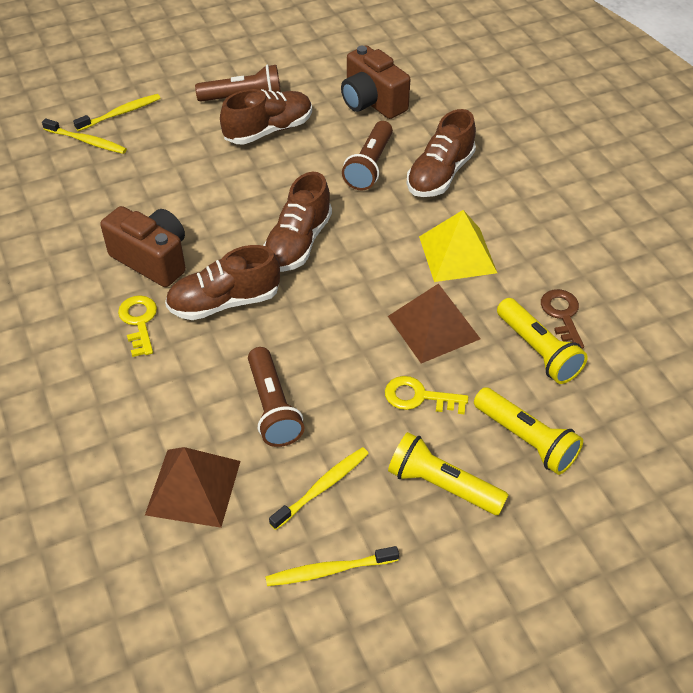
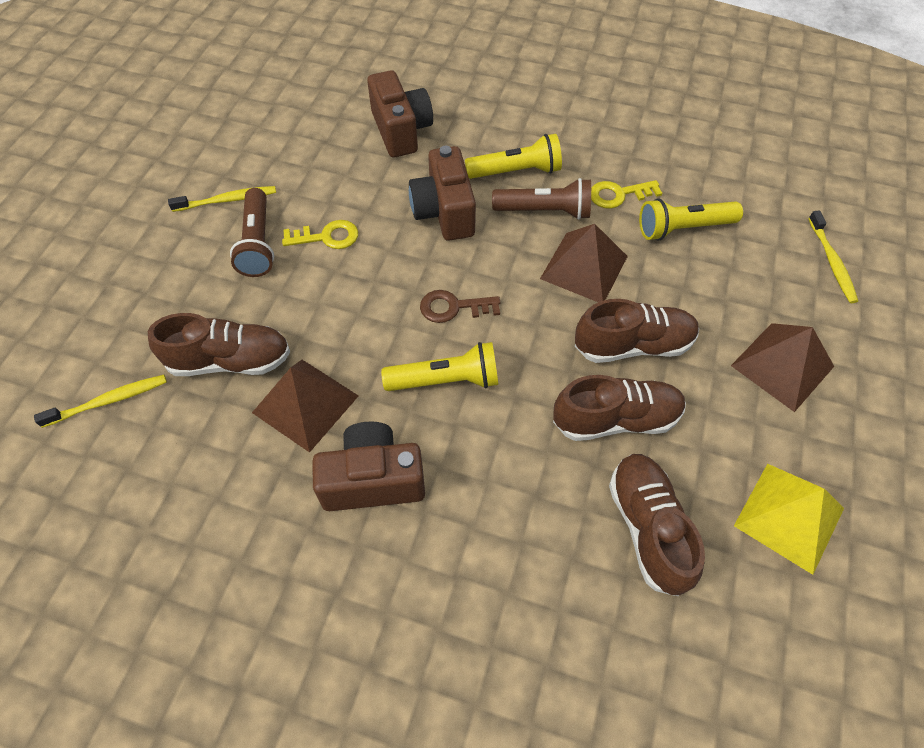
brown camera: 2 -> 3
brown flashlight: 3 -> 2
brown pyramid: 2 -> 3
yellow toothbrush: 4 -> 3

